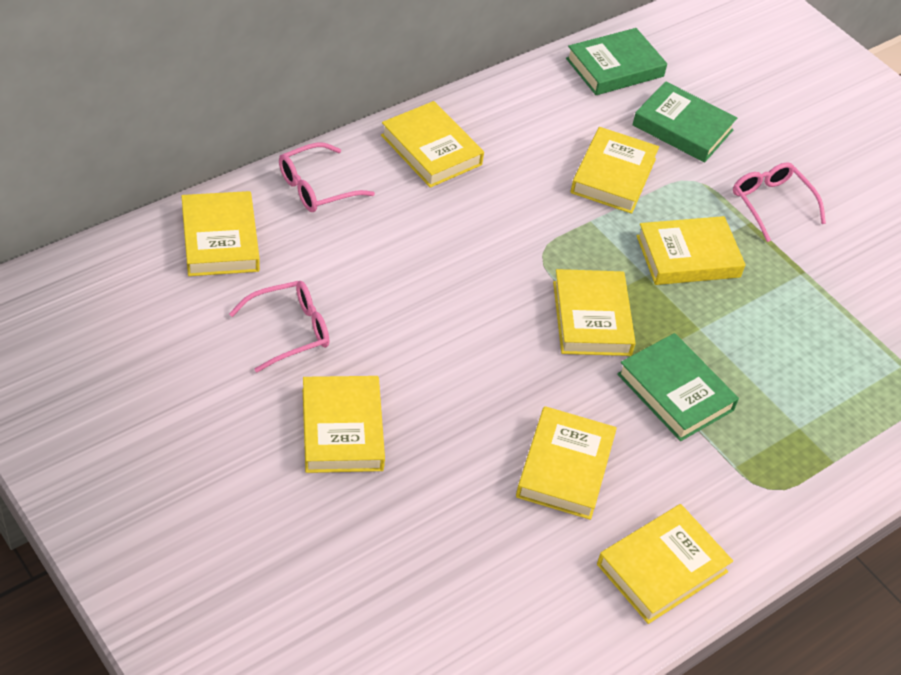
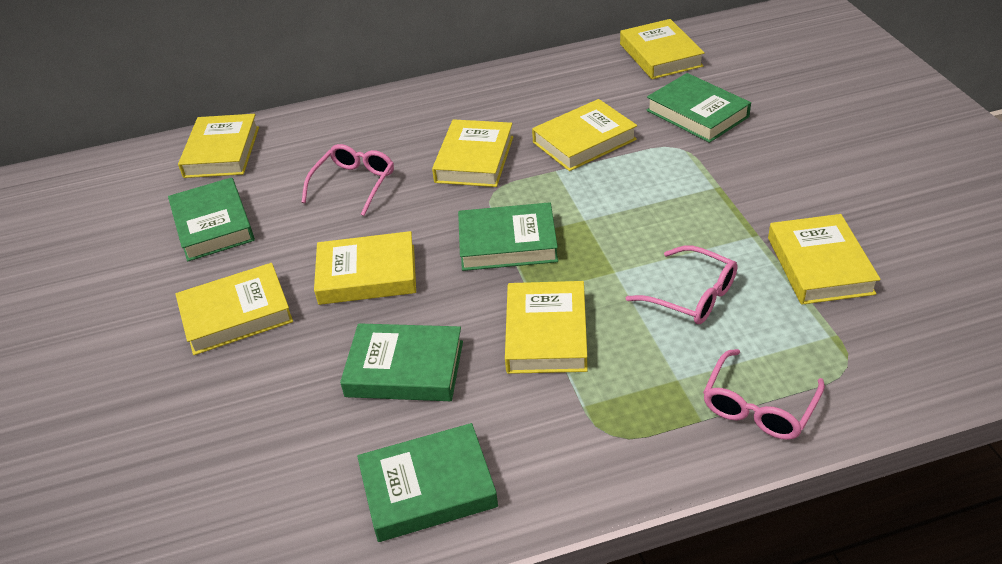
green book: 3 -> 5

